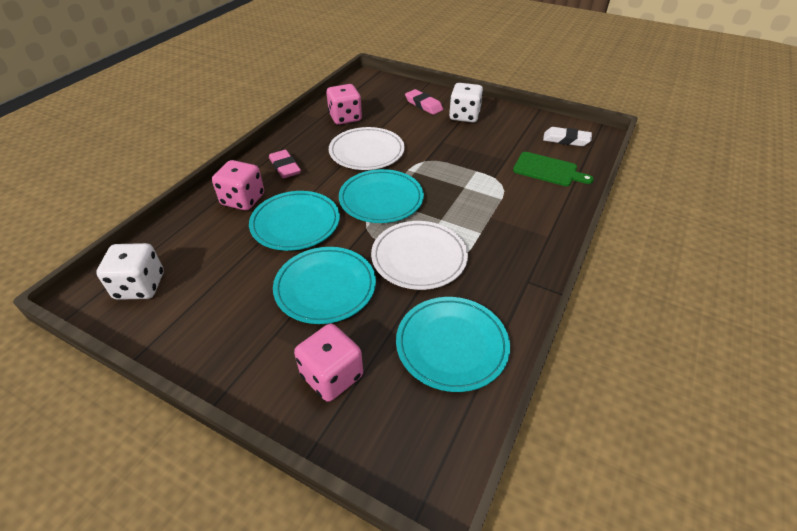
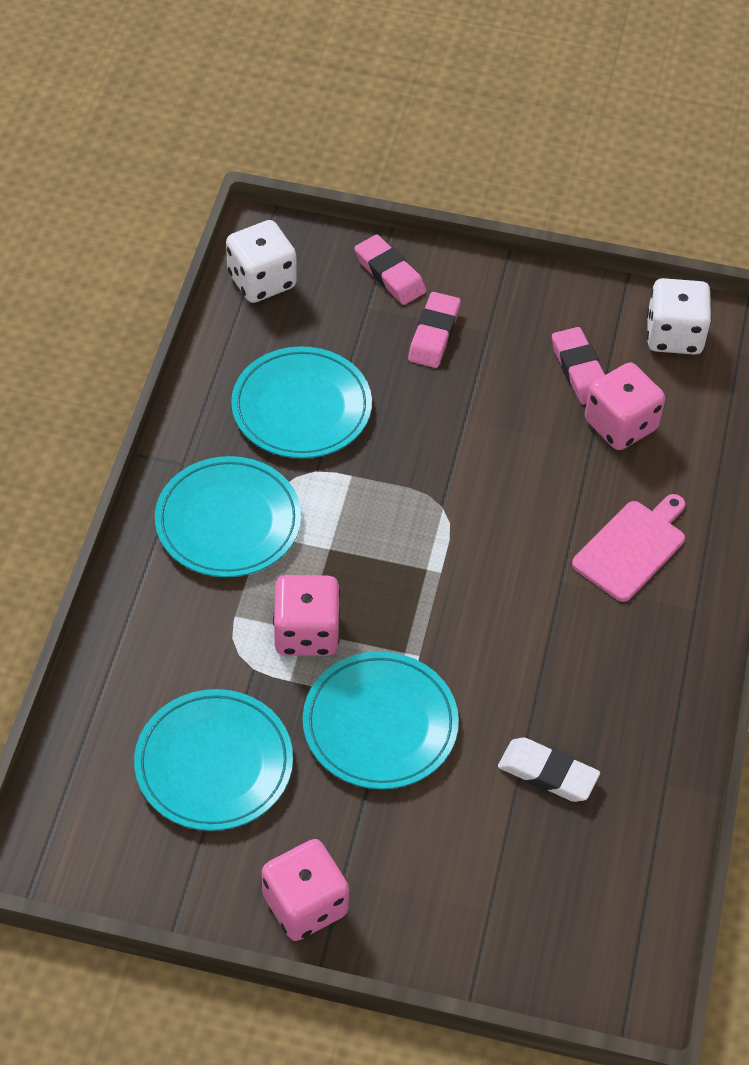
green cutting board: 1 -> 0
pink cutting board: 0 -> 1
pink eraser: 2 -> 3
white plate: 2 -> 0

